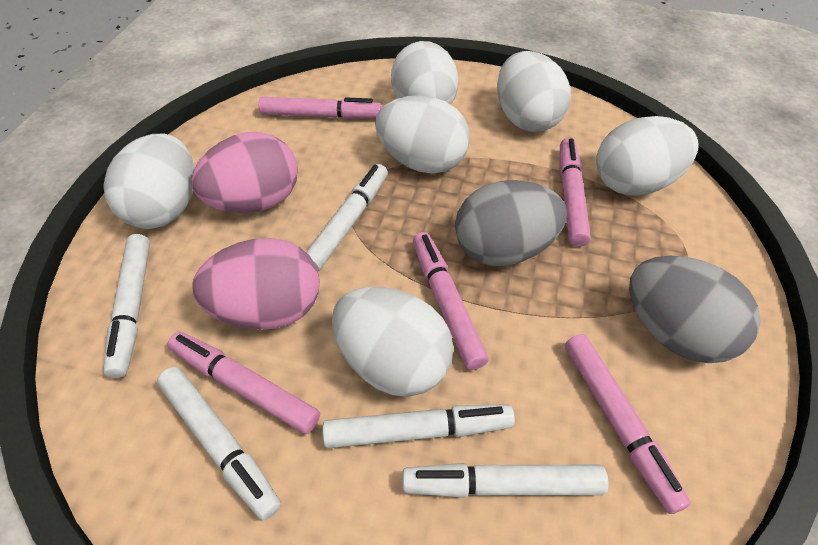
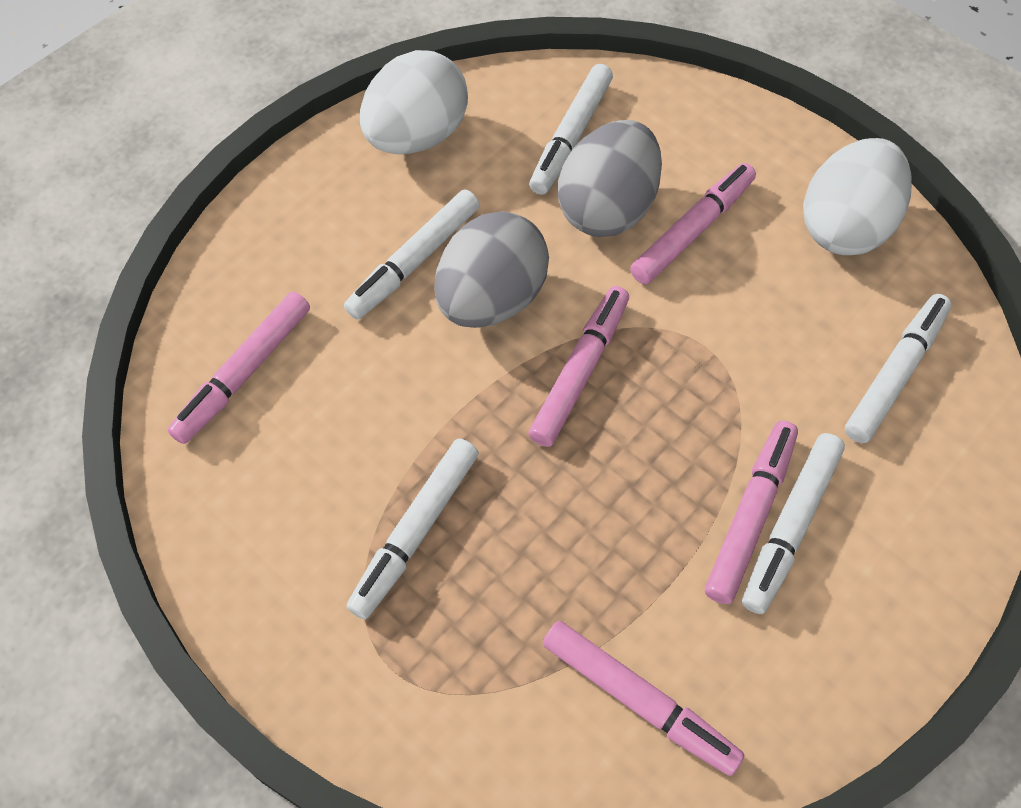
pink egg: 2 -> 0
white egg: 6 -> 2

